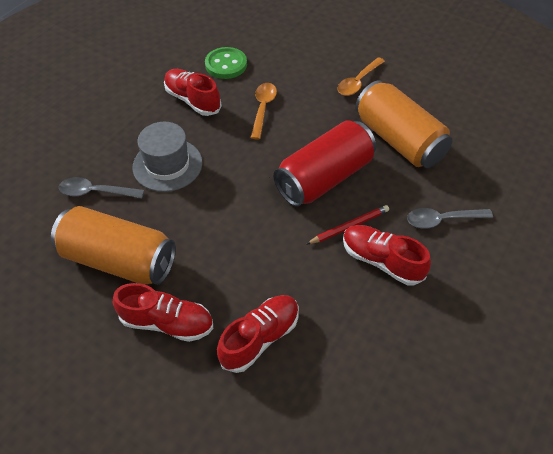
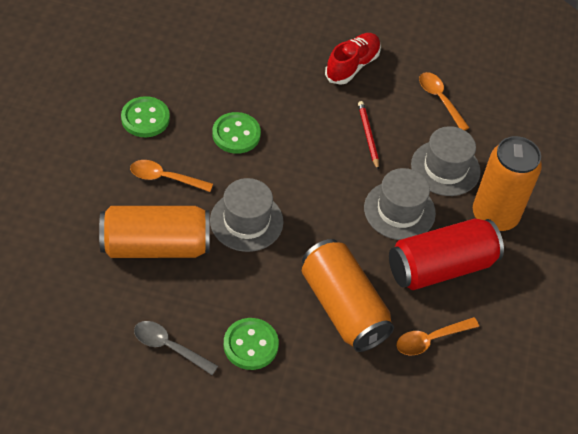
green button: 1 -> 3
grey hat: 1 -> 3
grey spoon: 2 -> 1
orange can: 2 -> 3
orange spoon: 2 -> 3
red shoe: 4 -> 1

